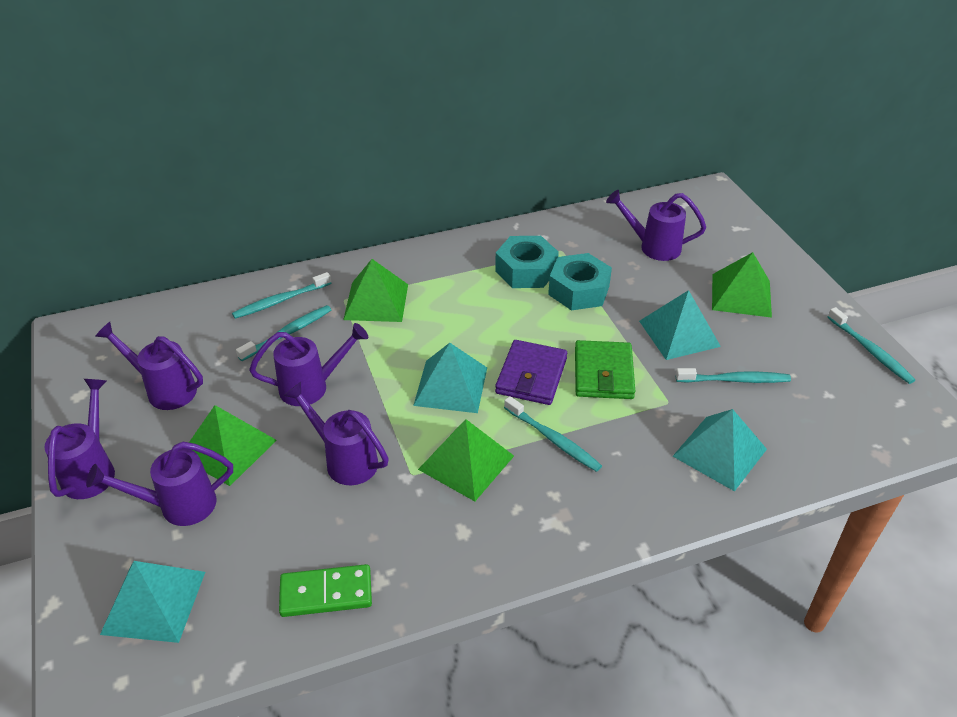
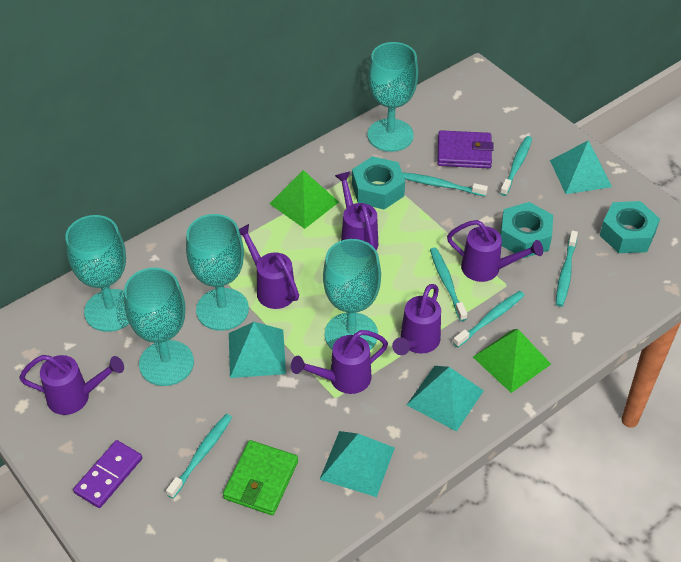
green domino: 1 -> 0
green pyramid: 4 -> 2
purple domino: 0 -> 1
turquoise goblet: 0 -> 5
turquoise nut: 2 -> 3
turquoise toothbrush: 5 -> 6

